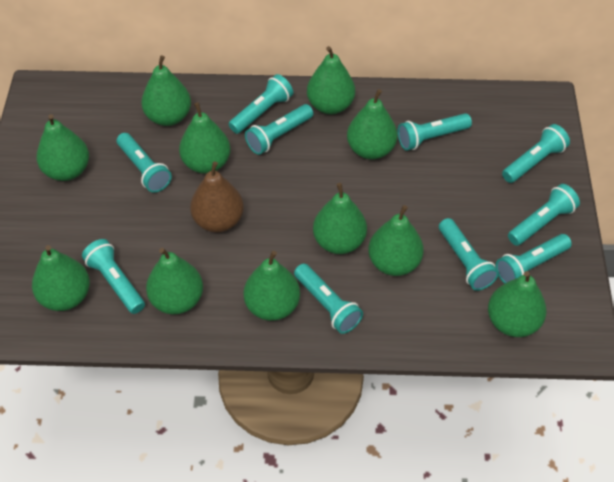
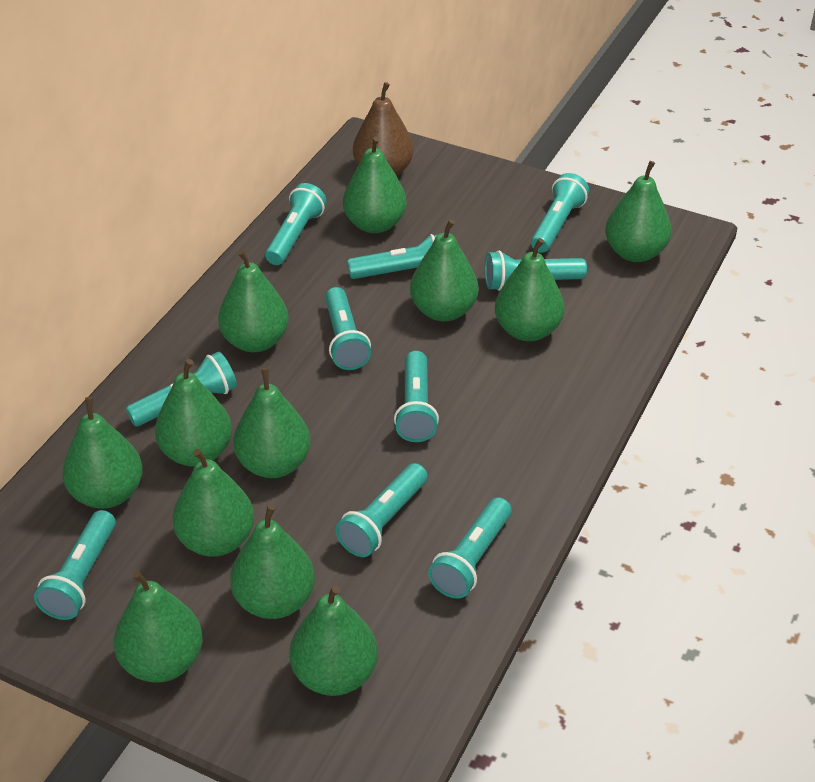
green pear: 11 -> 12

